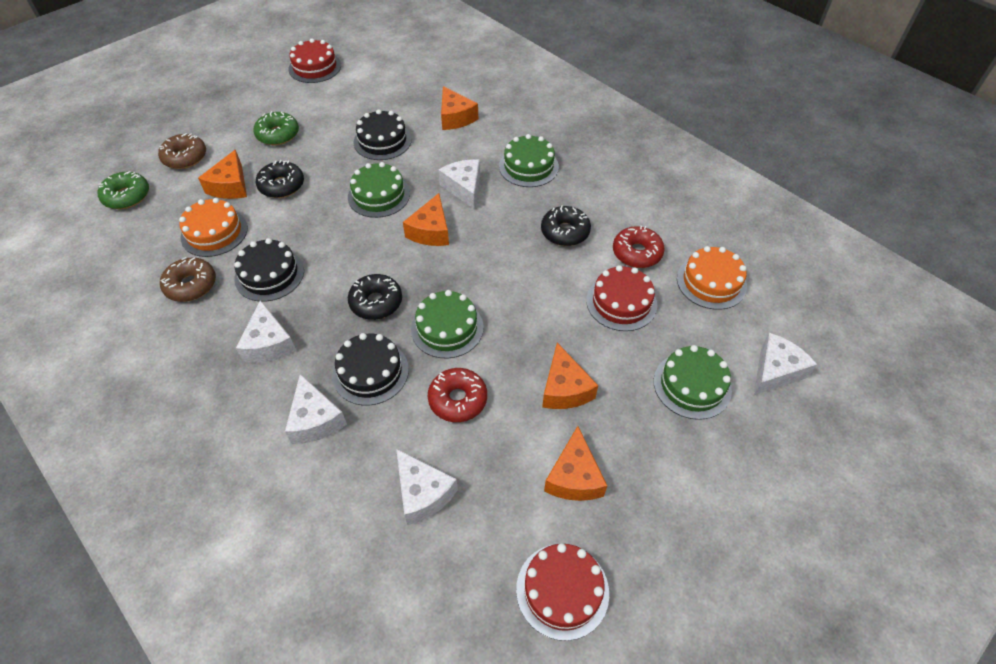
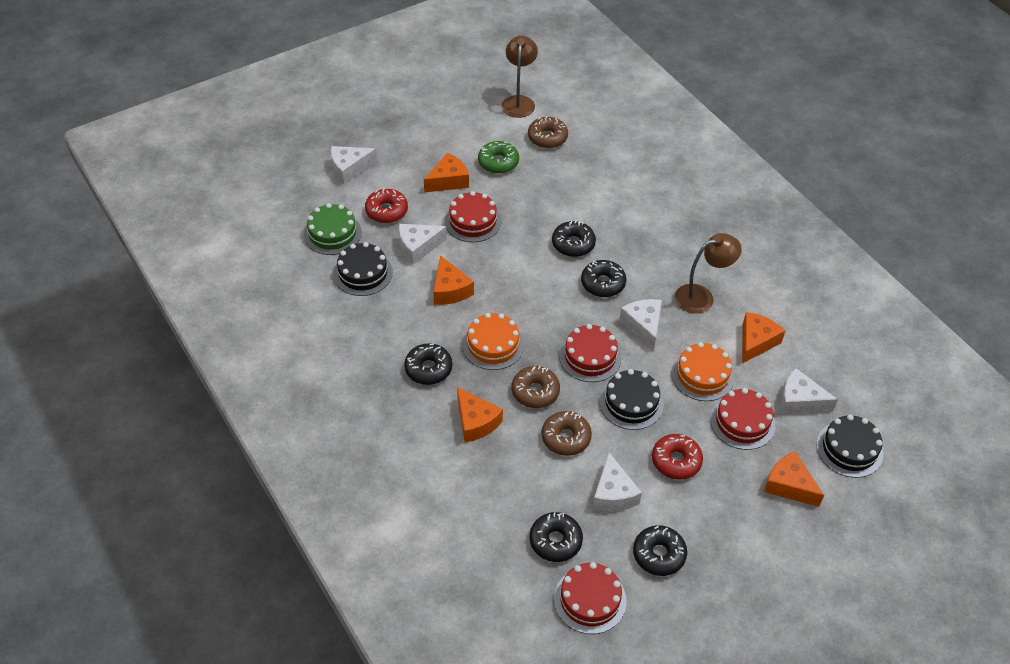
black donut: 3 -> 5
brown donut: 2 -> 3
brown lamp: 0 -> 2
green cake: 4 -> 1
green donut: 2 -> 1
red cake: 3 -> 4

